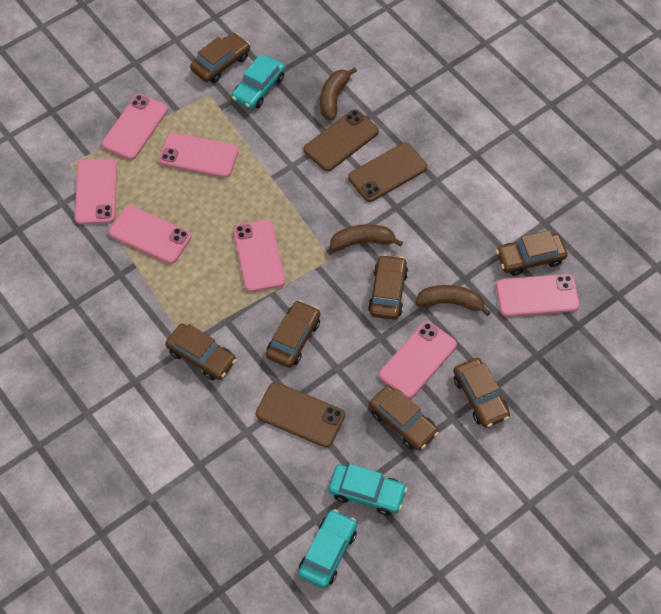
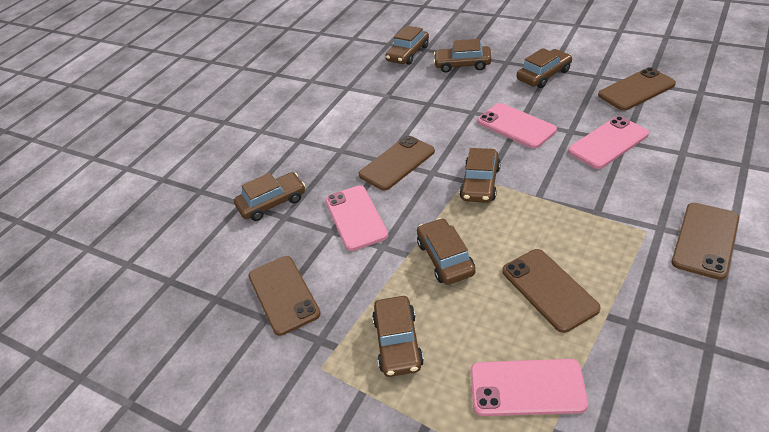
brown banana: 3 -> 0
brown phone: 3 -> 5
pink phone: 7 -> 4
turquoise car: 3 -> 0

